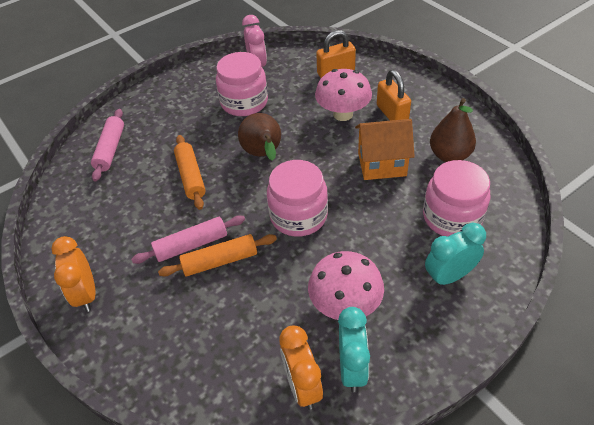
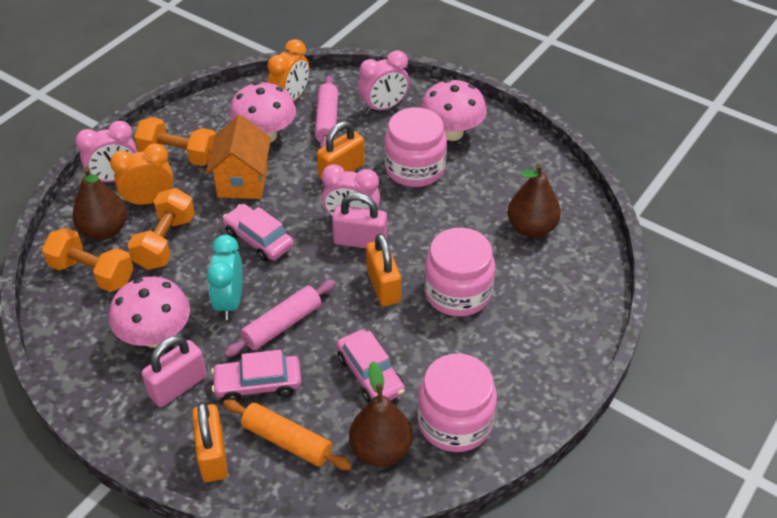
brown pear: 2 -> 3
orange dumbbell: 0 -> 3
orange padlock: 2 -> 3
orange rolling pin: 2 -> 1
pink car: 0 -> 3
pink clock: 1 -> 3
pink mushroom: 2 -> 3
pink padlock: 0 -> 2
turquoise clock: 2 -> 1

